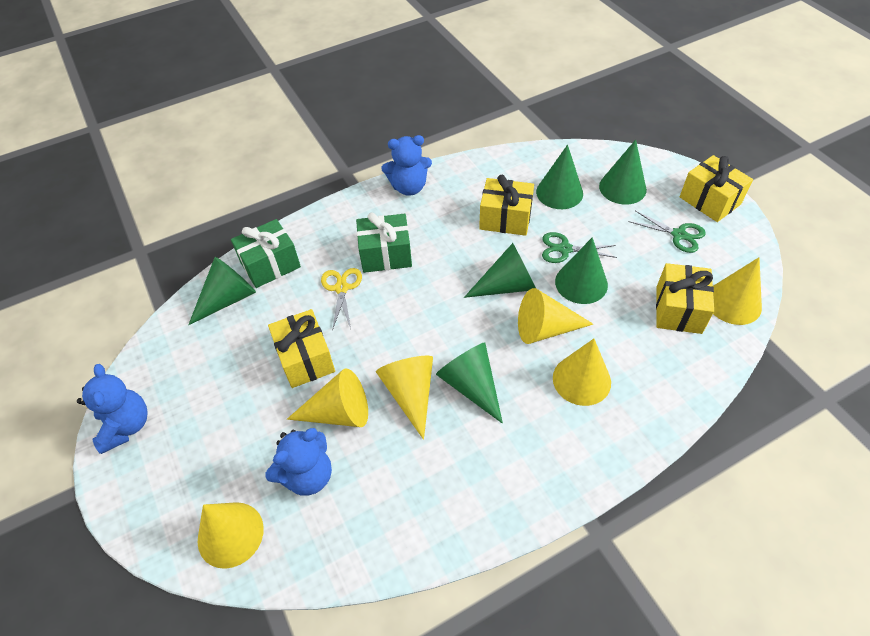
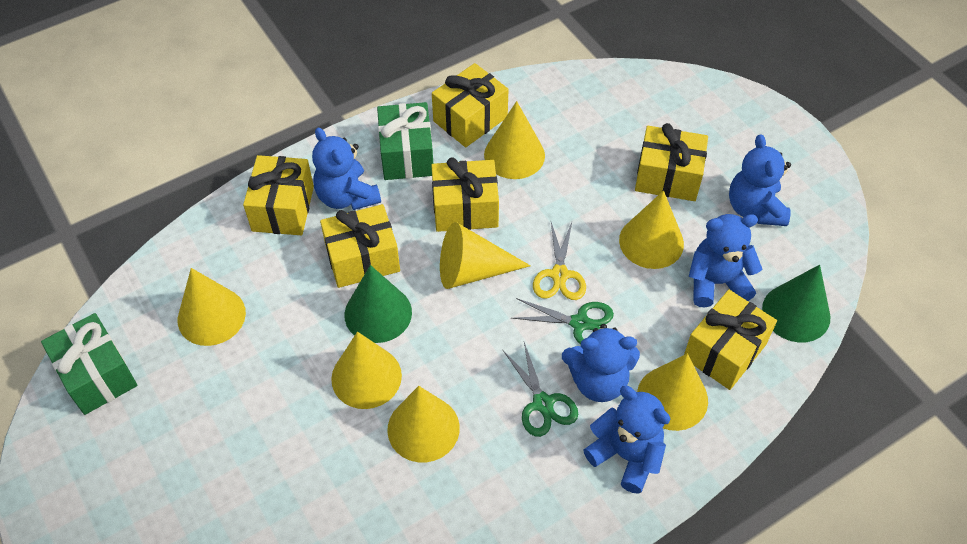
blue teddy bear: 3 -> 5
green cone: 6 -> 2
yellow cone: 6 -> 7
yellow gift: 4 -> 6

